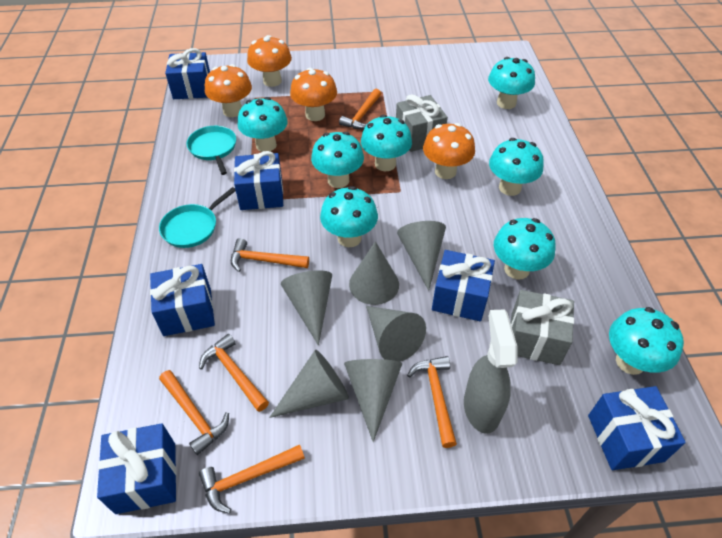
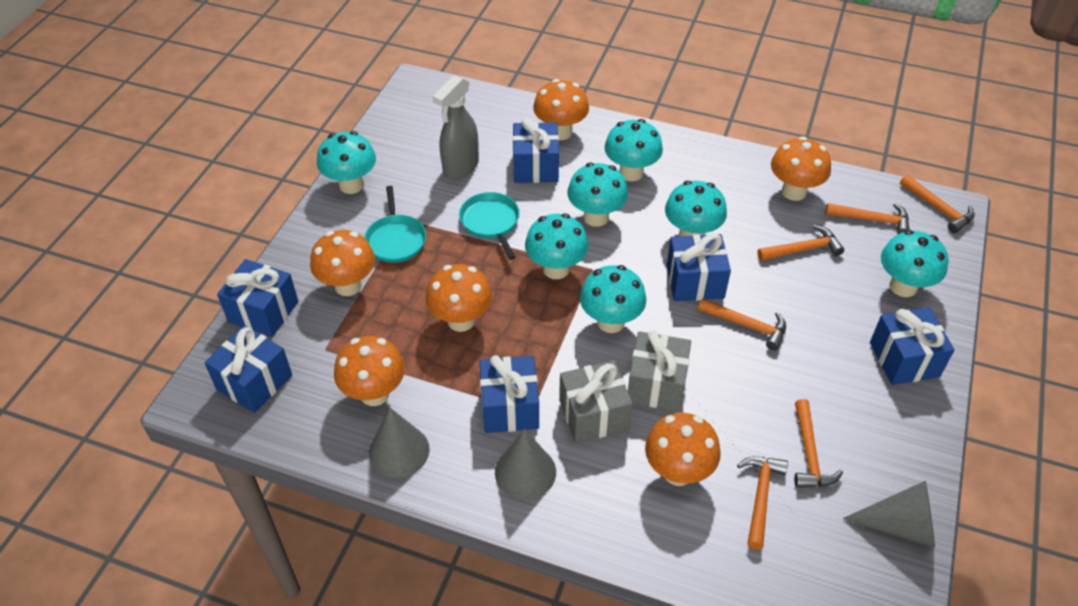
grey cone: 6 -> 3
orange mushroom: 4 -> 6
turquoise mushroom: 8 -> 7

